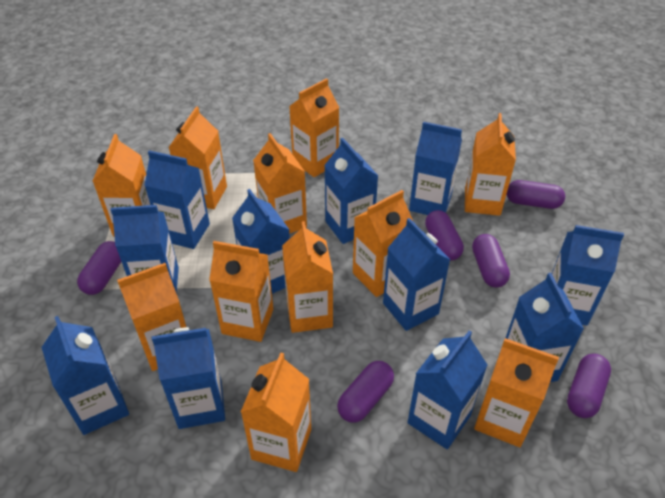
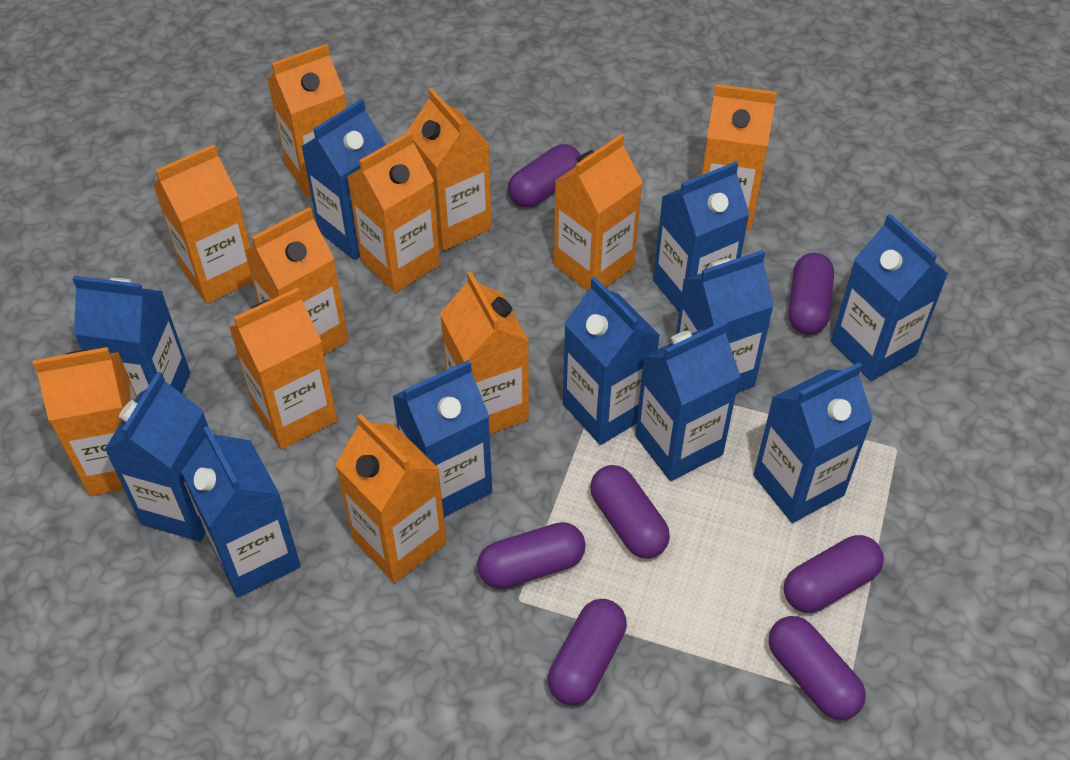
purple capsule: 6 -> 7

